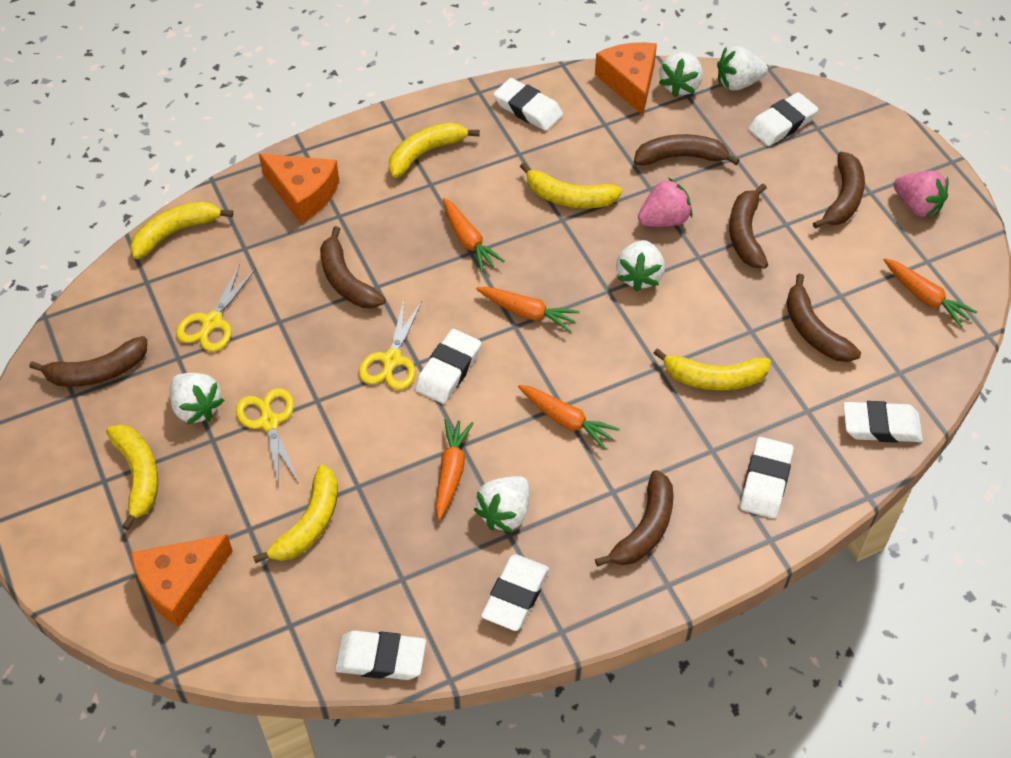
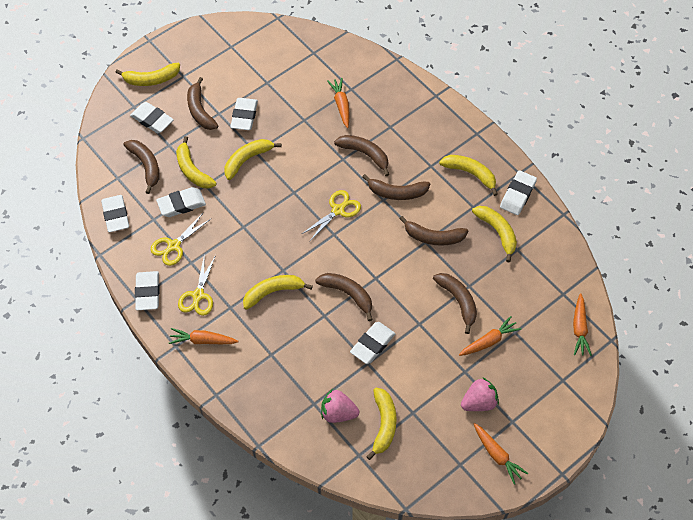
orange cheese: 3 -> 0
white strawberry: 5 -> 0
yellow banana: 6 -> 7

